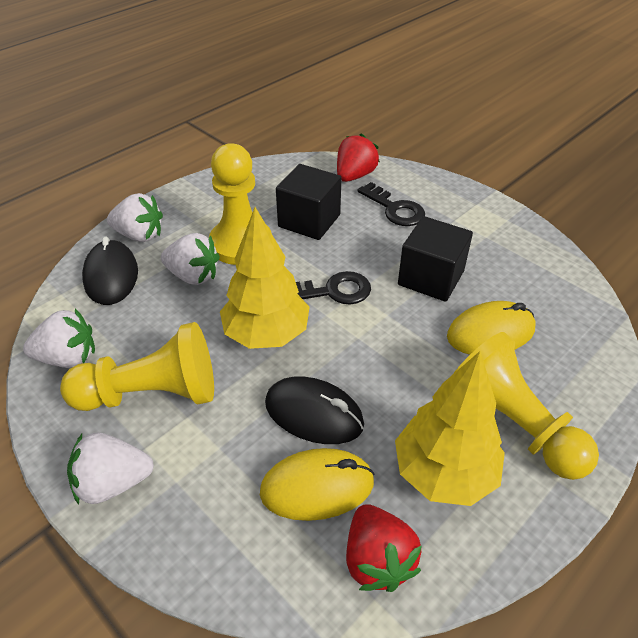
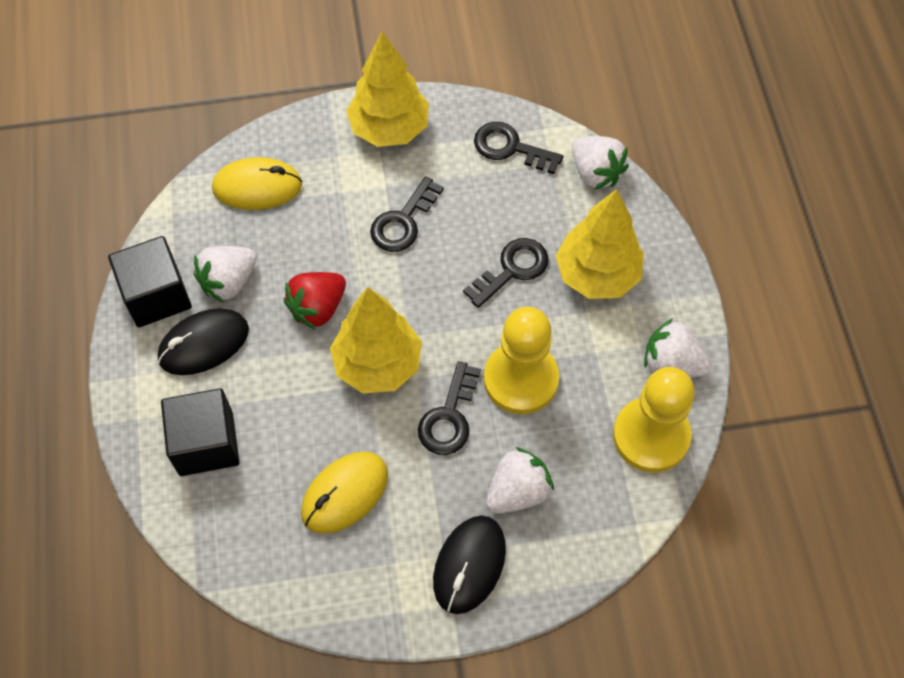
black key: 2 -> 4
red strawberry: 2 -> 1
yellow pawn: 3 -> 2
yellow tree: 2 -> 3

